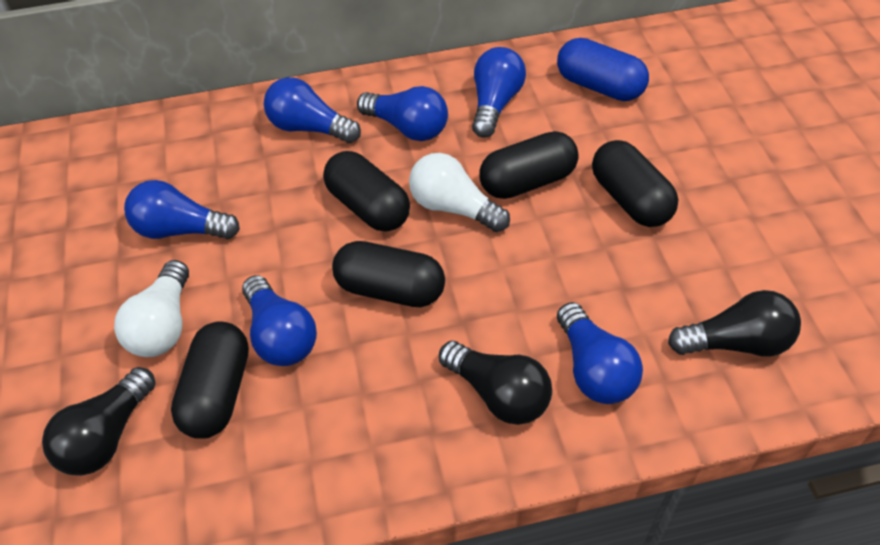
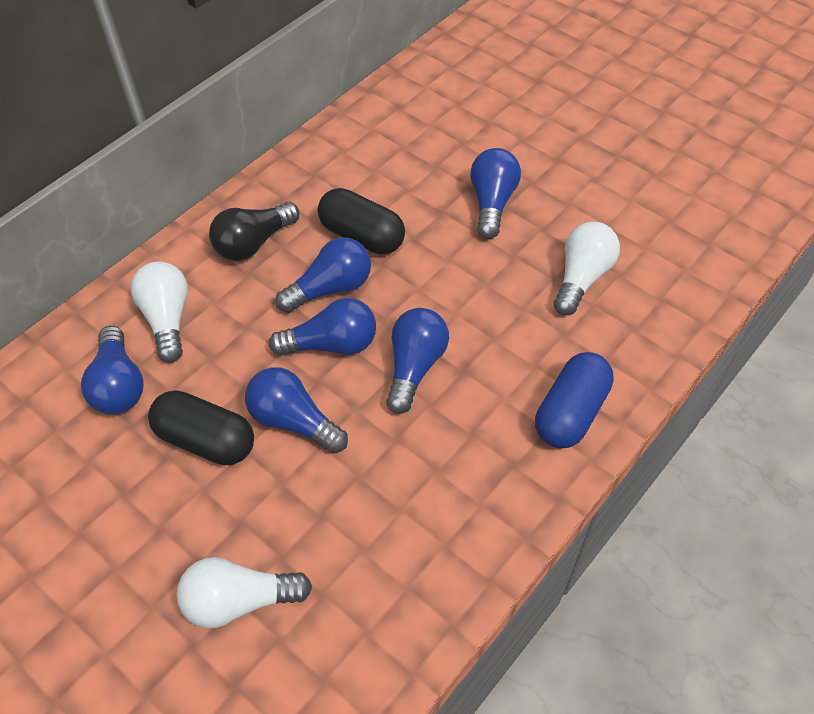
black capsule: 5 -> 2
black light bulb: 3 -> 1
white light bulb: 2 -> 3

